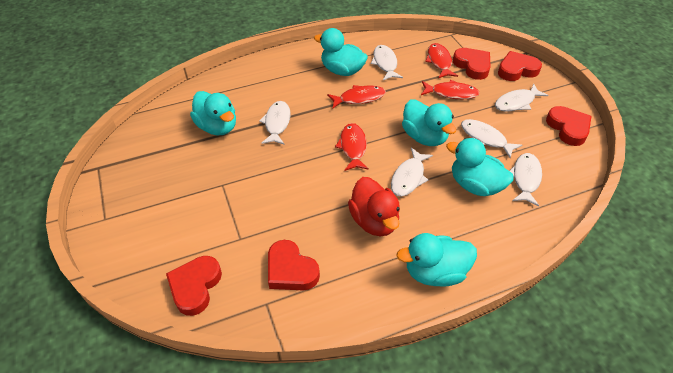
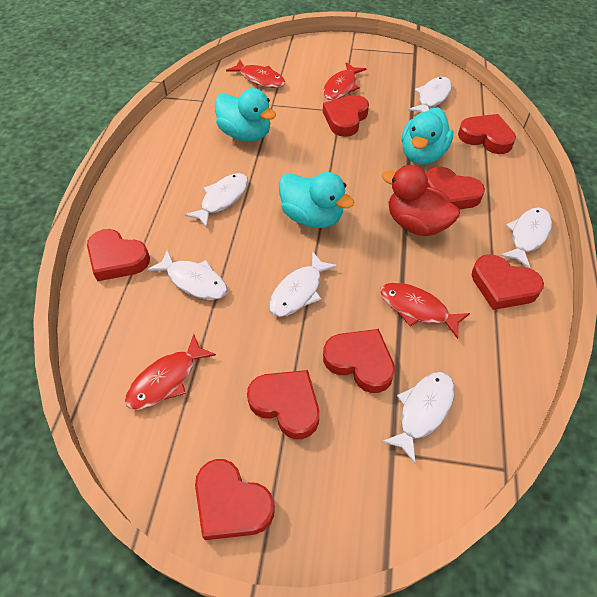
red heart: 5 -> 8
turquoise duck: 5 -> 3

